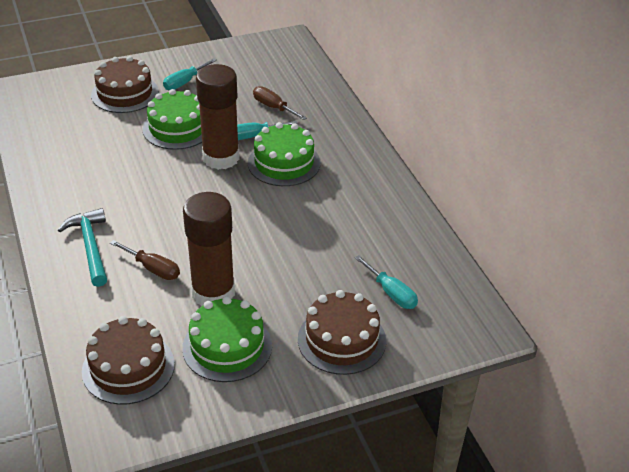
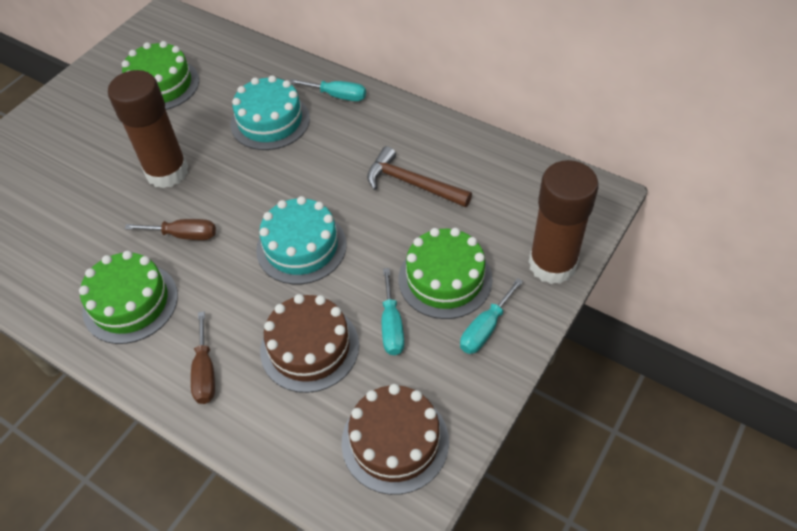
brown cake: 3 -> 2
brown hammer: 0 -> 1
turquoise cake: 0 -> 2
turquoise hammer: 1 -> 0

